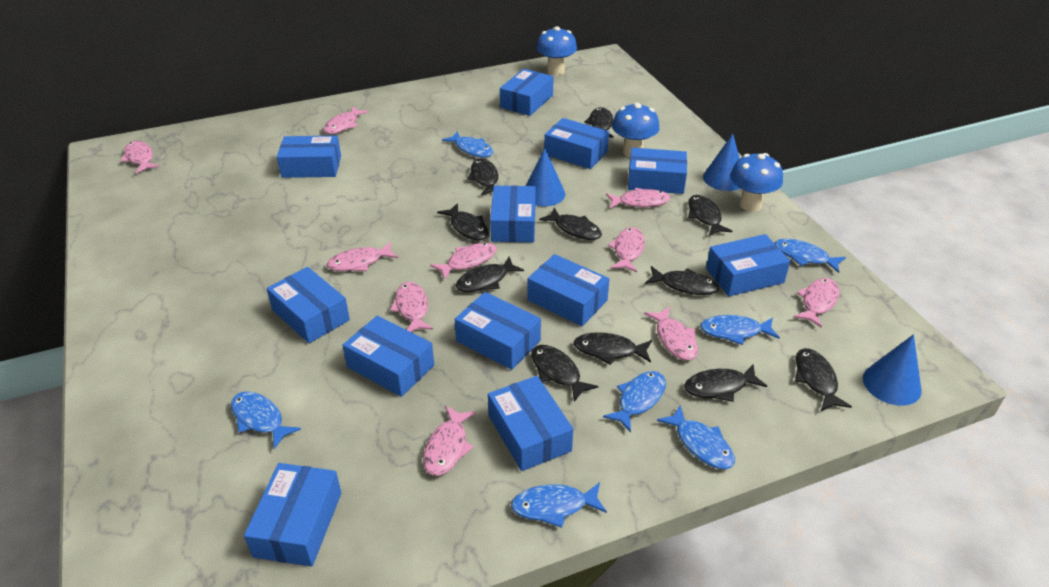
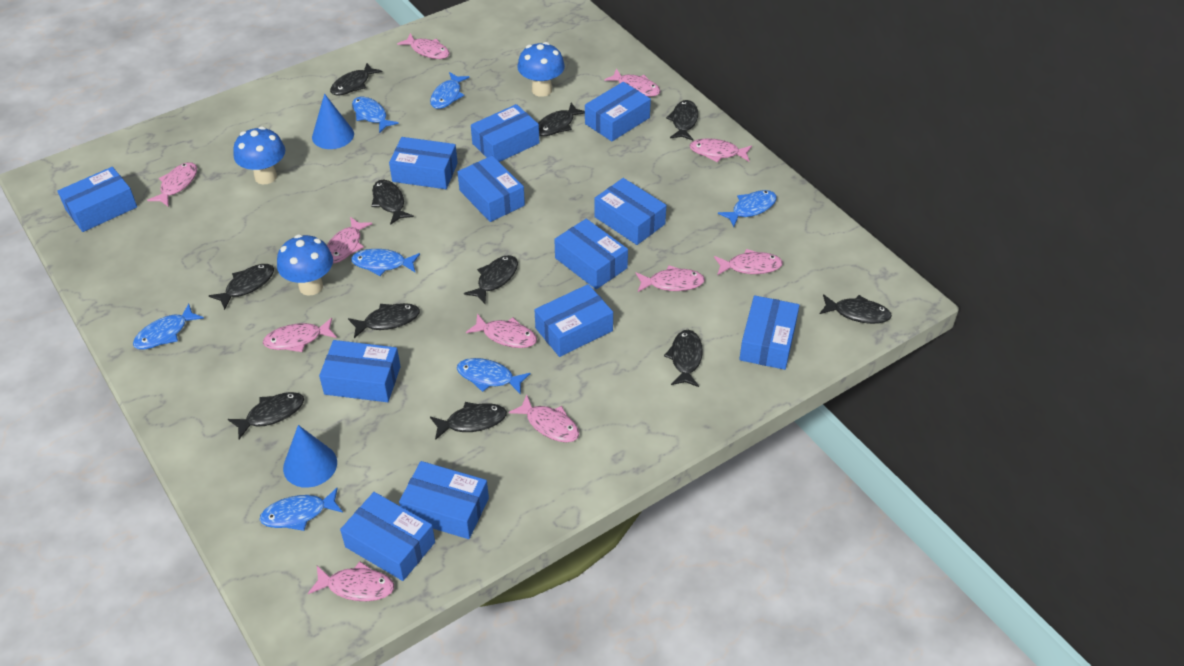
blue cone: 3 -> 2
pink fish: 10 -> 11

